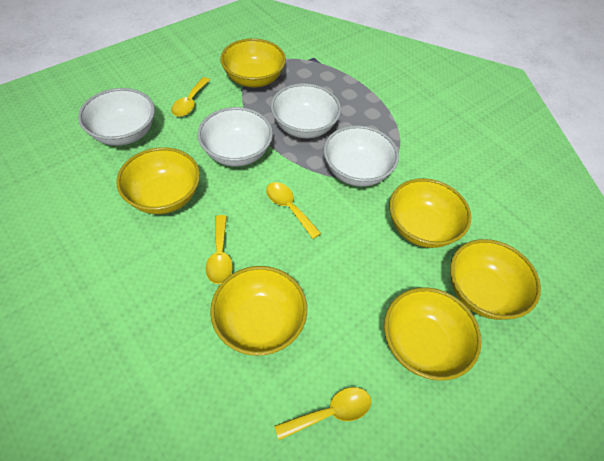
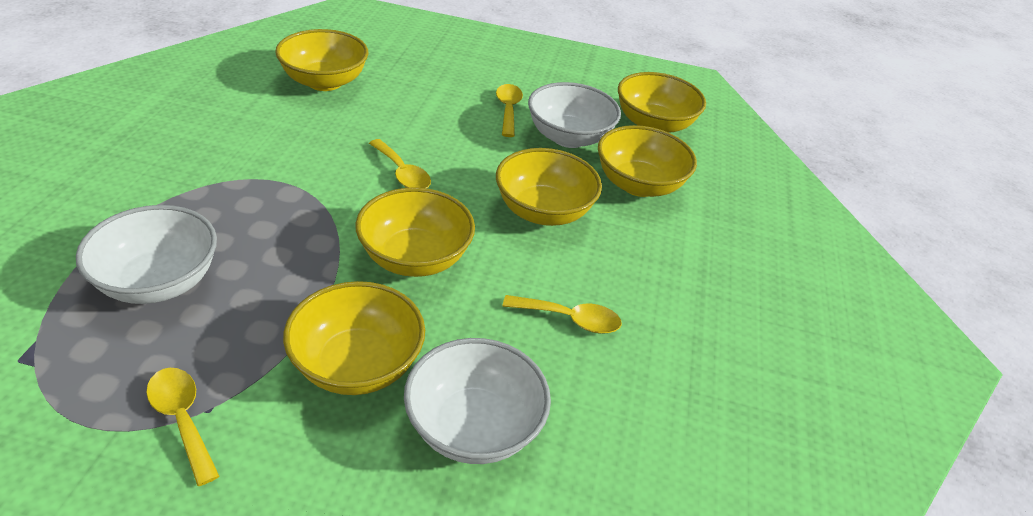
white bowl: 4 -> 3

